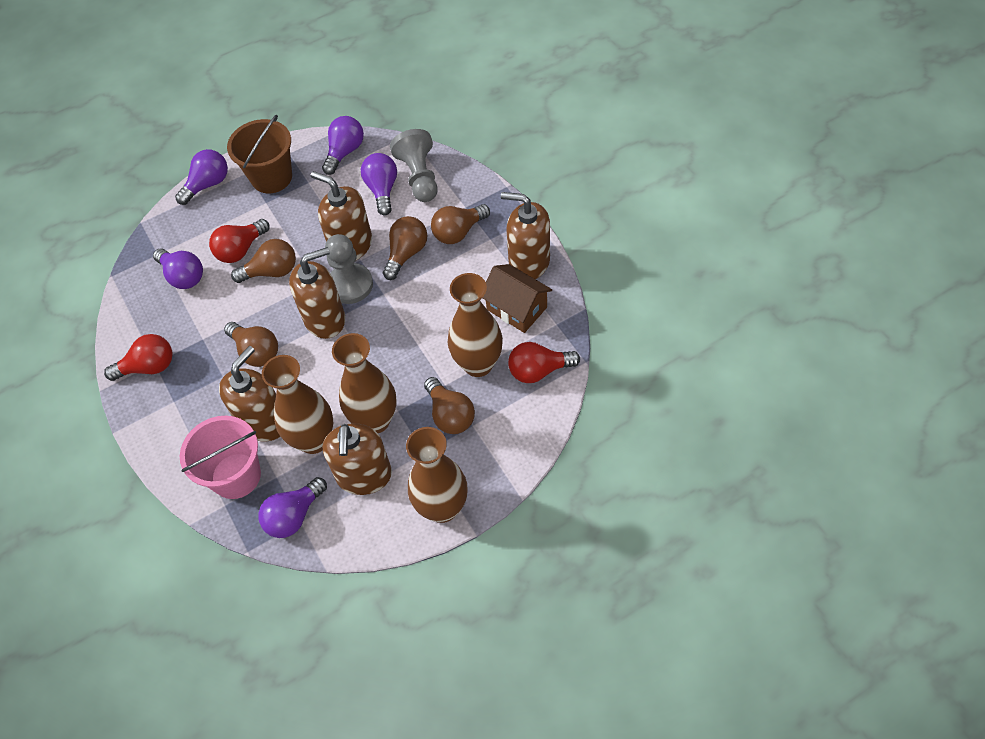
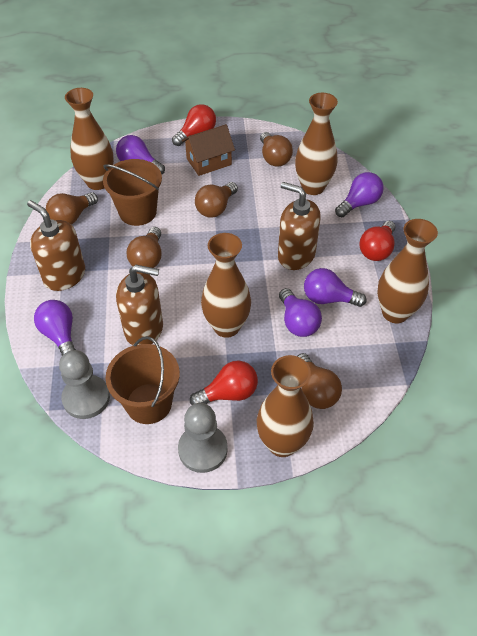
brown bucket: 1 -> 2
brown soap dispenser: 5 -> 3
brown vase: 4 -> 5
pink bucket: 1 -> 0

